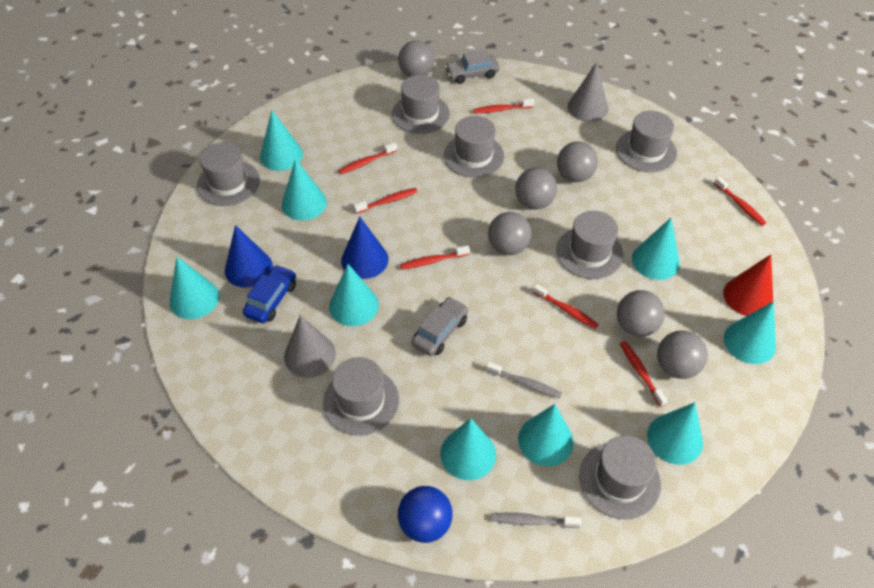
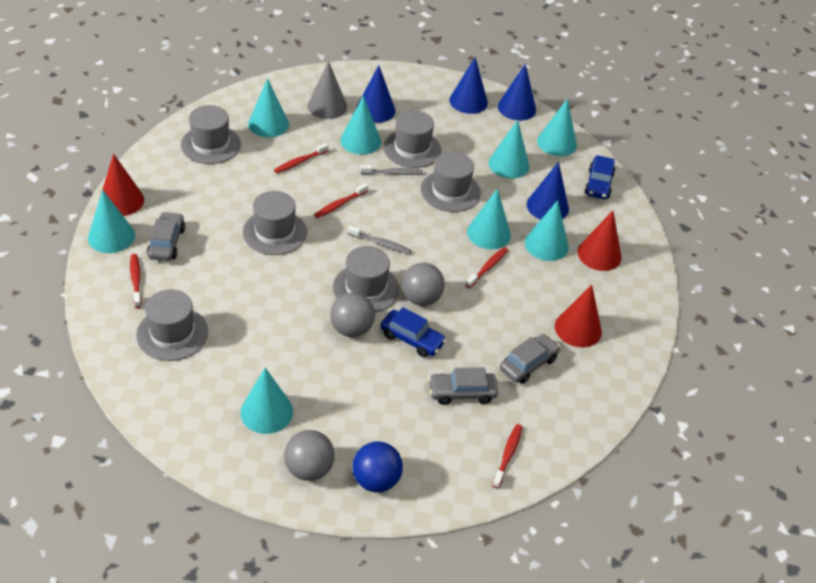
blue car: 1 -> 2
blue cone: 2 -> 4
grey ball: 6 -> 3
grey car: 2 -> 3
grey cone: 2 -> 1
grey hat: 7 -> 6
red cone: 1 -> 3
red toothbrush: 7 -> 5
turquoise cone: 9 -> 8

